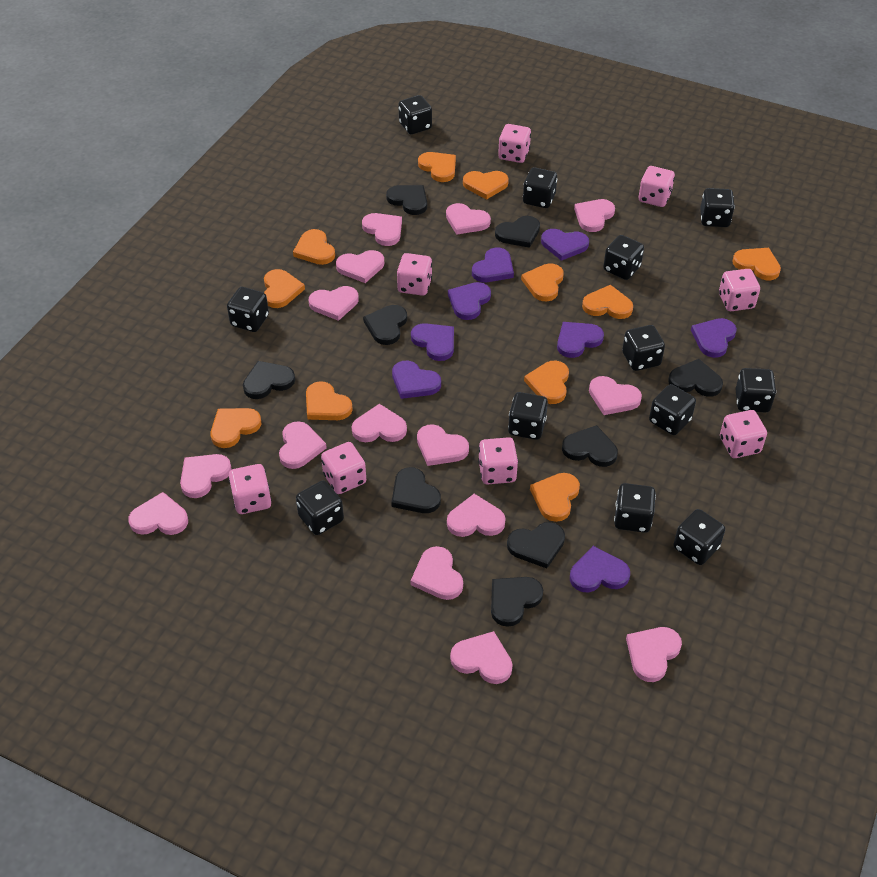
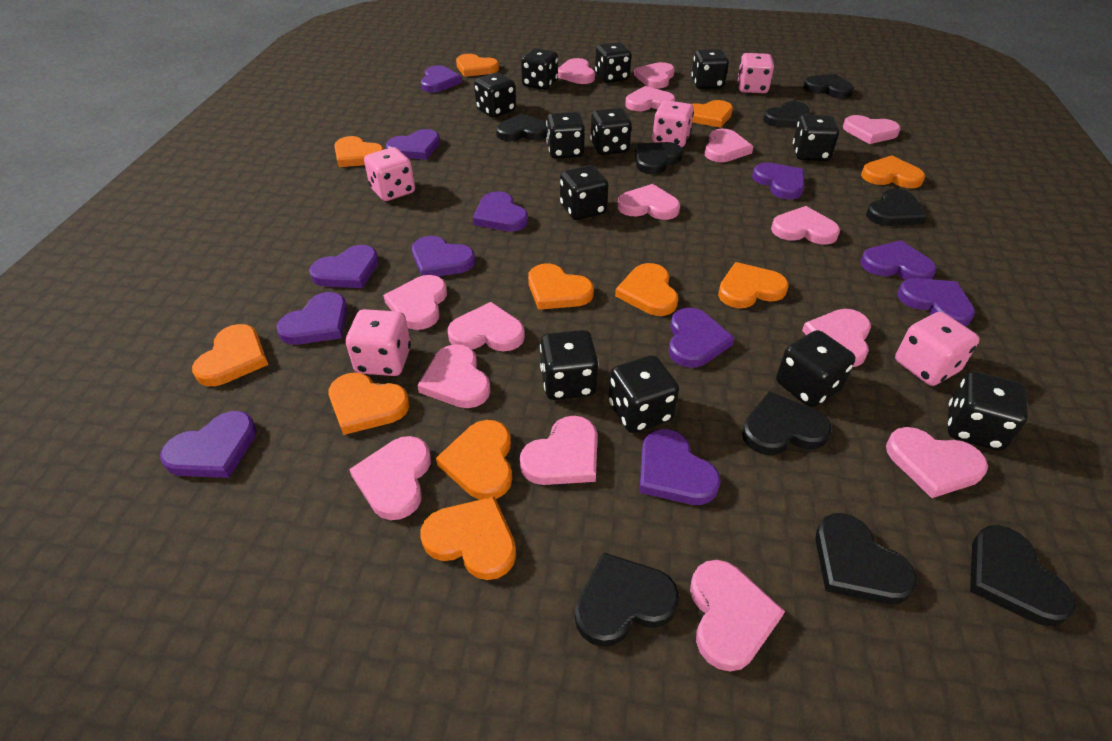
pink dice: 8 -> 5
purple heart: 8 -> 12

